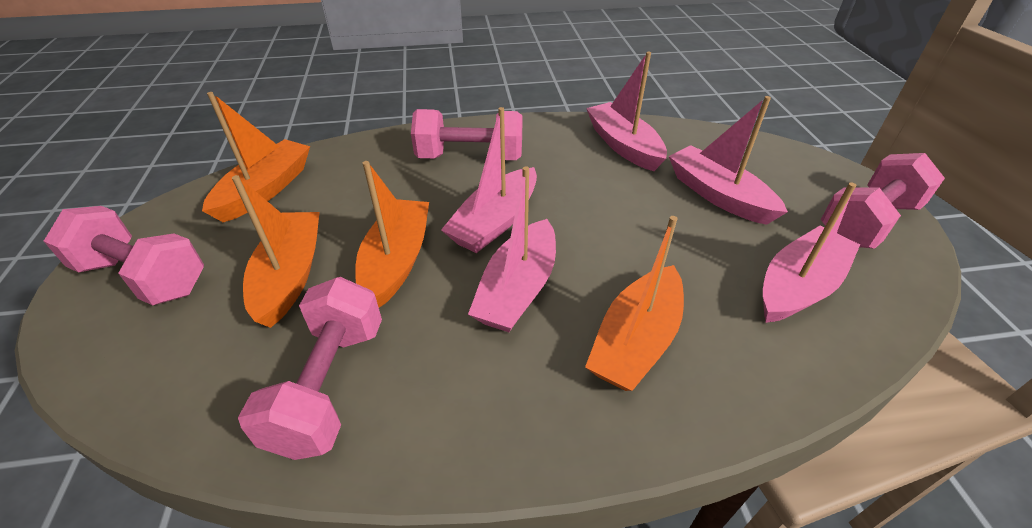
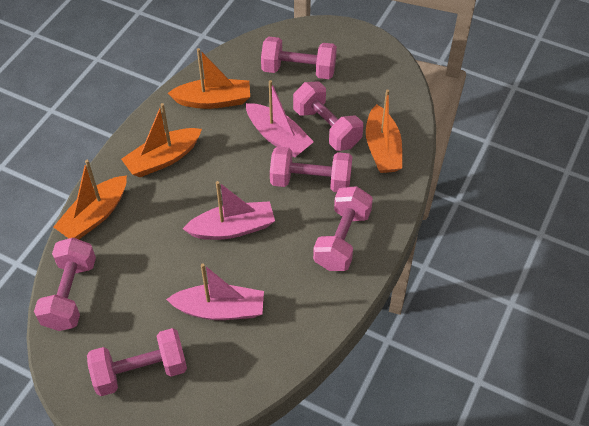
pink boat: 5 -> 3
pink dumbbell: 4 -> 6

